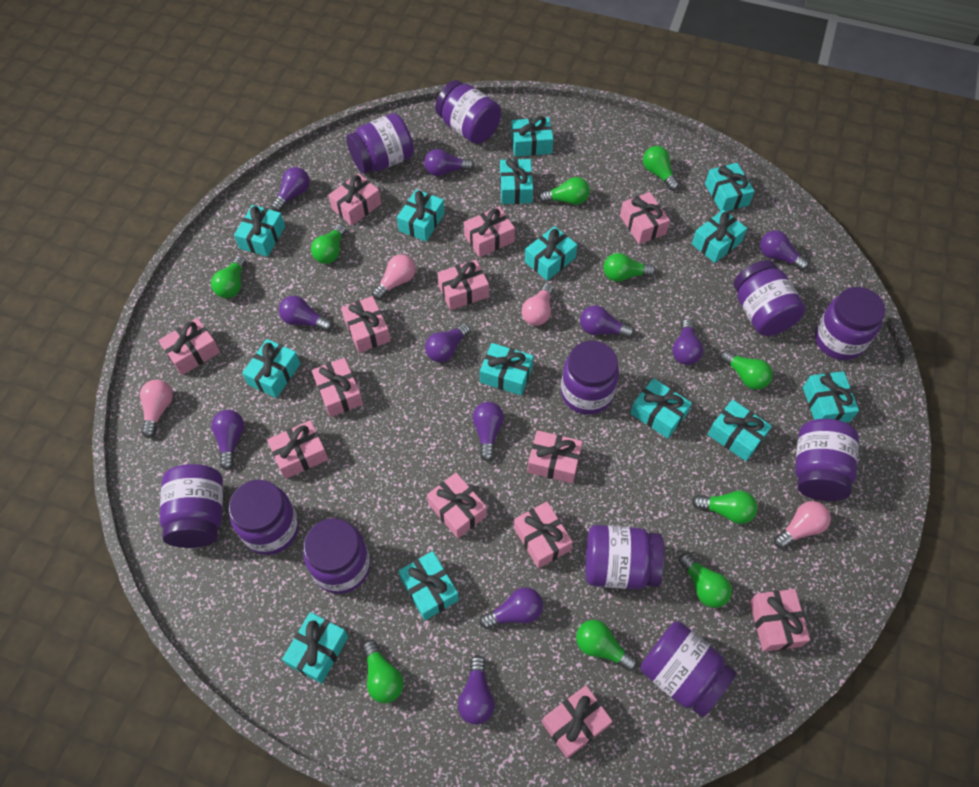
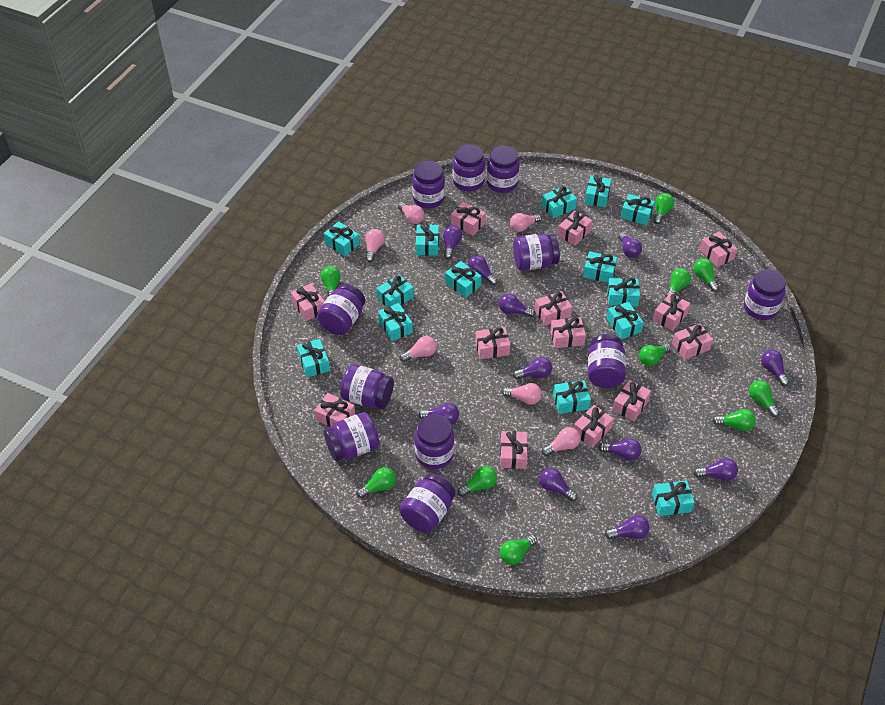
pink light bulb: 4 -> 6

